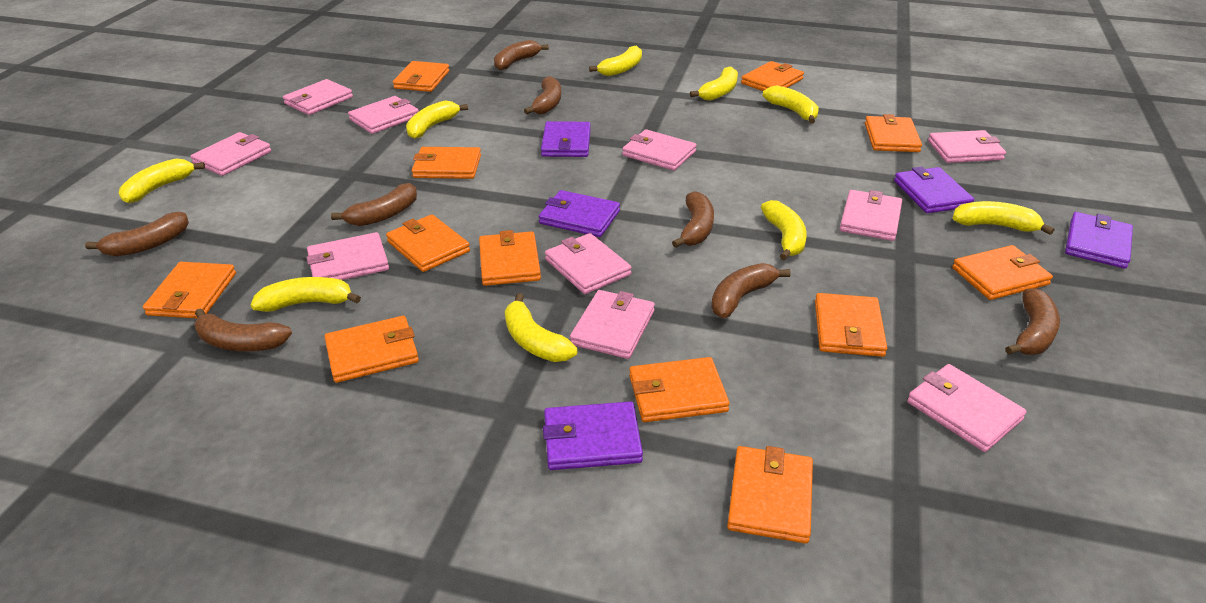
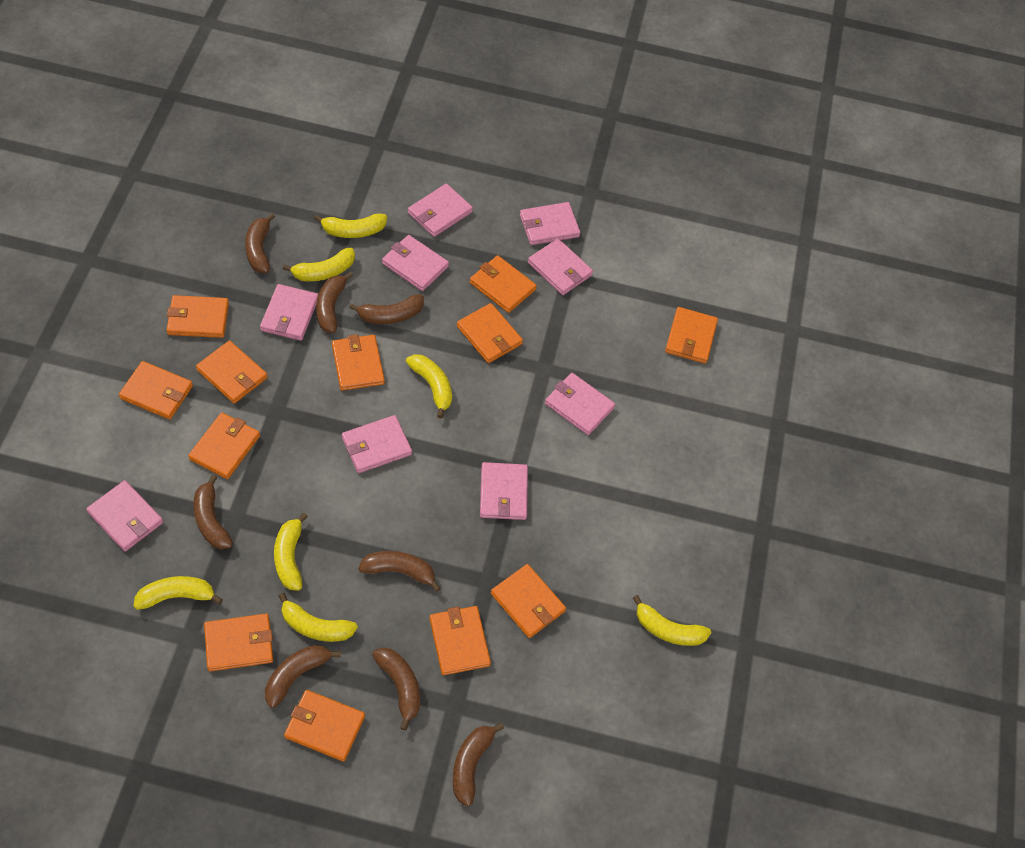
pink wallet: 10 -> 9
purple wallet: 5 -> 0
yellow banana: 9 -> 7

